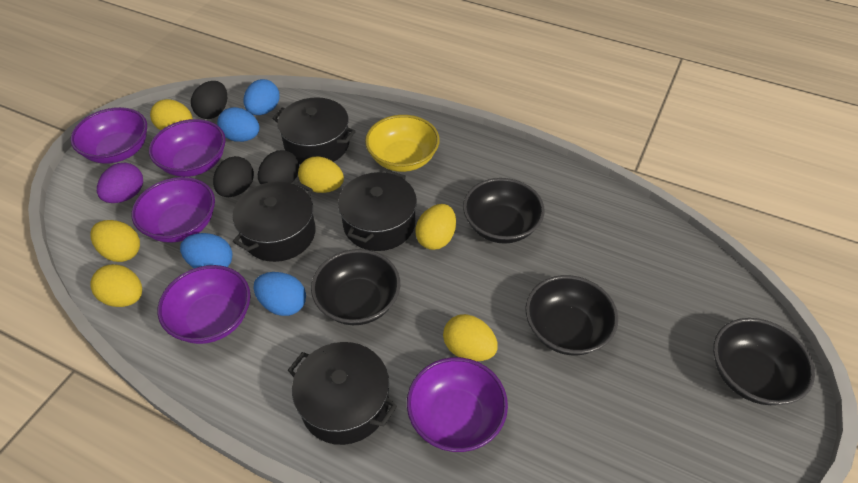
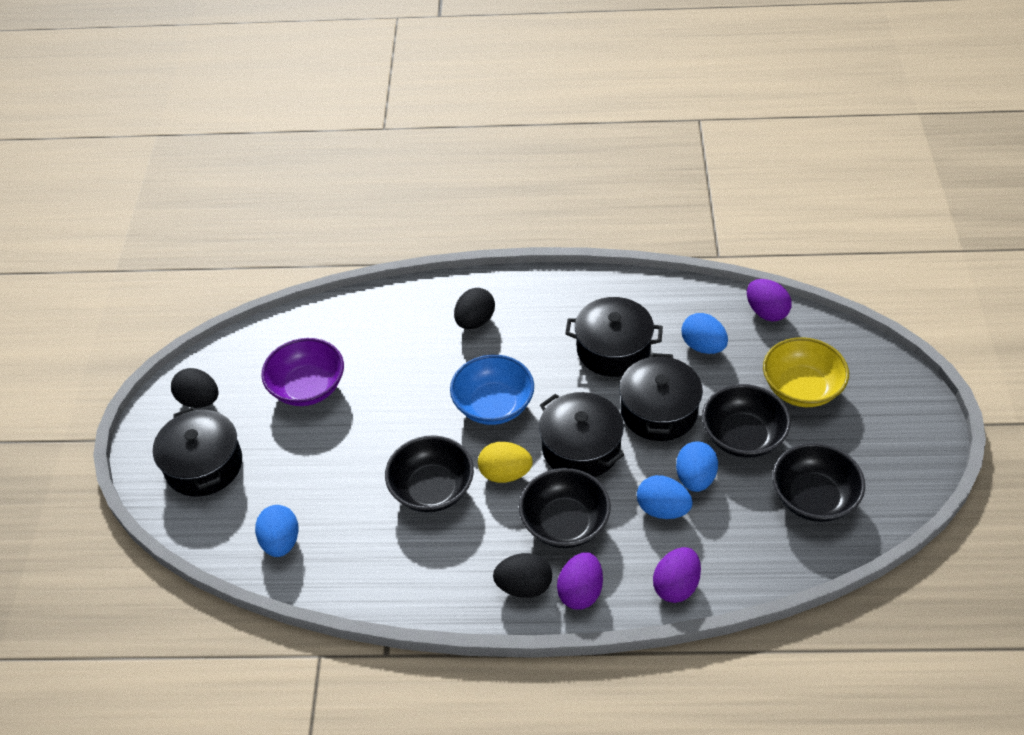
blue bowl: 0 -> 1
purple bowl: 5 -> 1
purple egg: 1 -> 3
yellow egg: 6 -> 1

